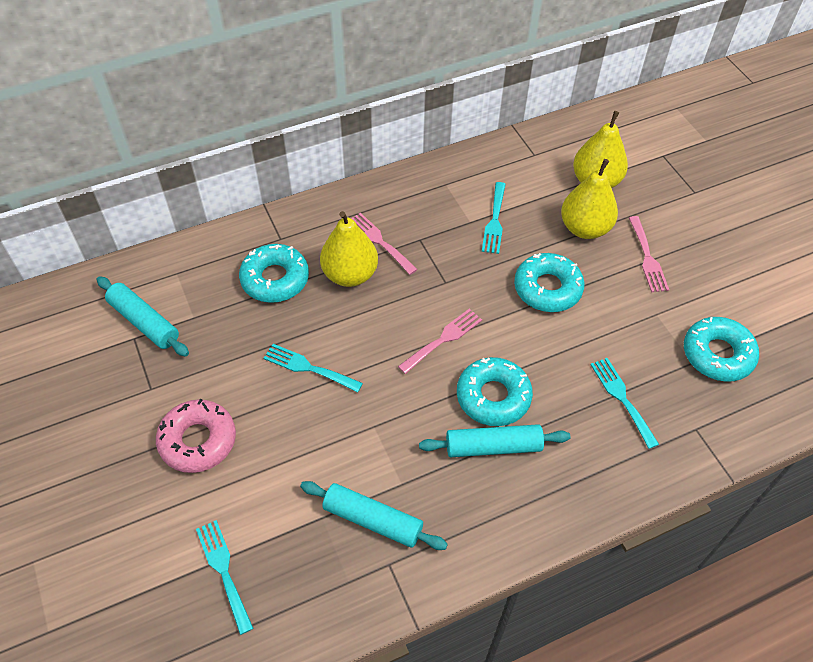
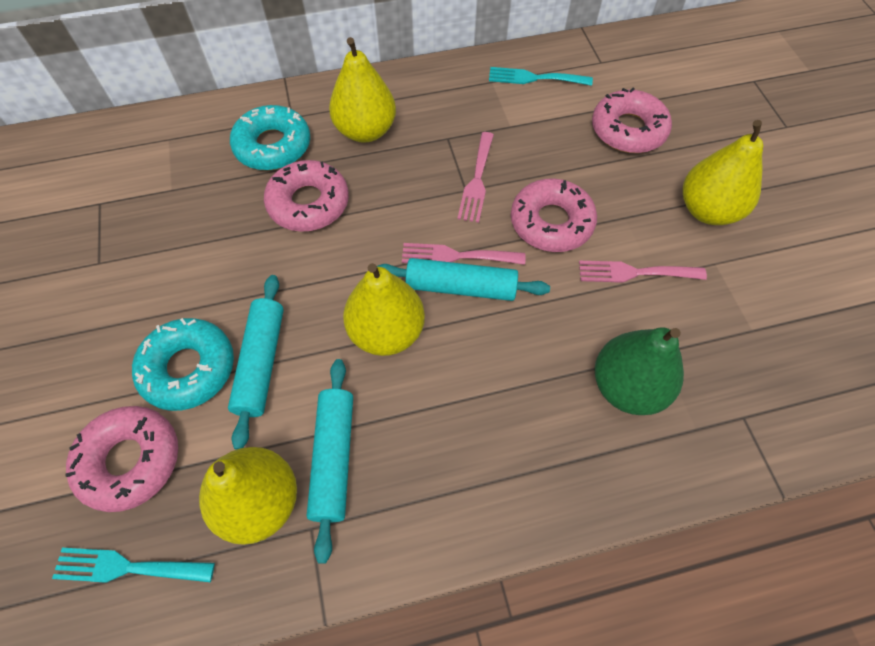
green pear: 0 -> 1
pink donut: 1 -> 4
turquoise donut: 4 -> 2
turquoise fork: 4 -> 2
yellow pear: 3 -> 4

